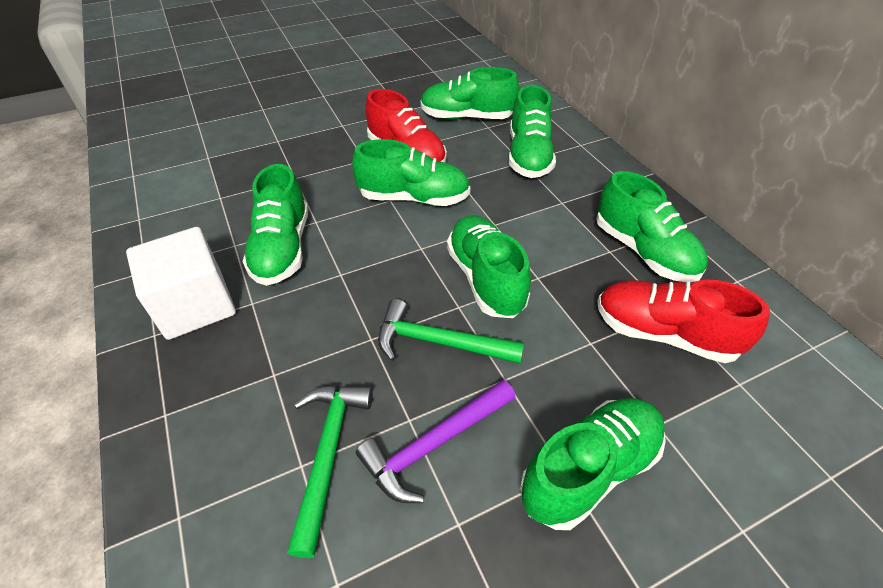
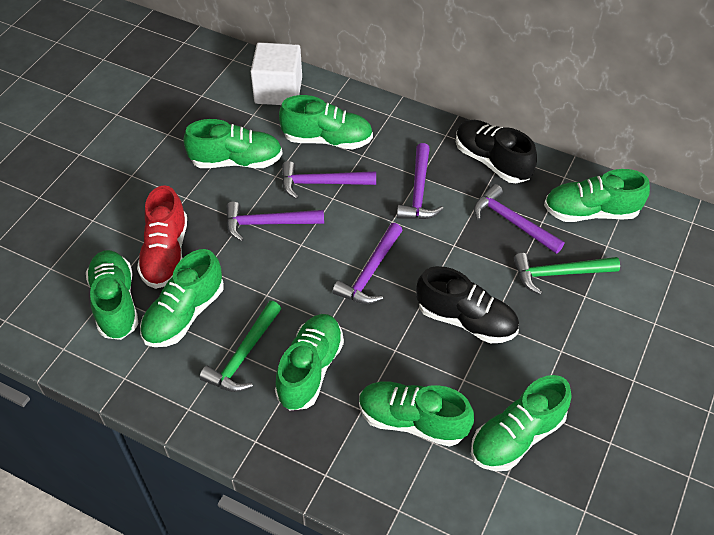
black shoe: 0 -> 2
green shoe: 7 -> 8
purple hammer: 1 -> 5
red shoe: 2 -> 1

